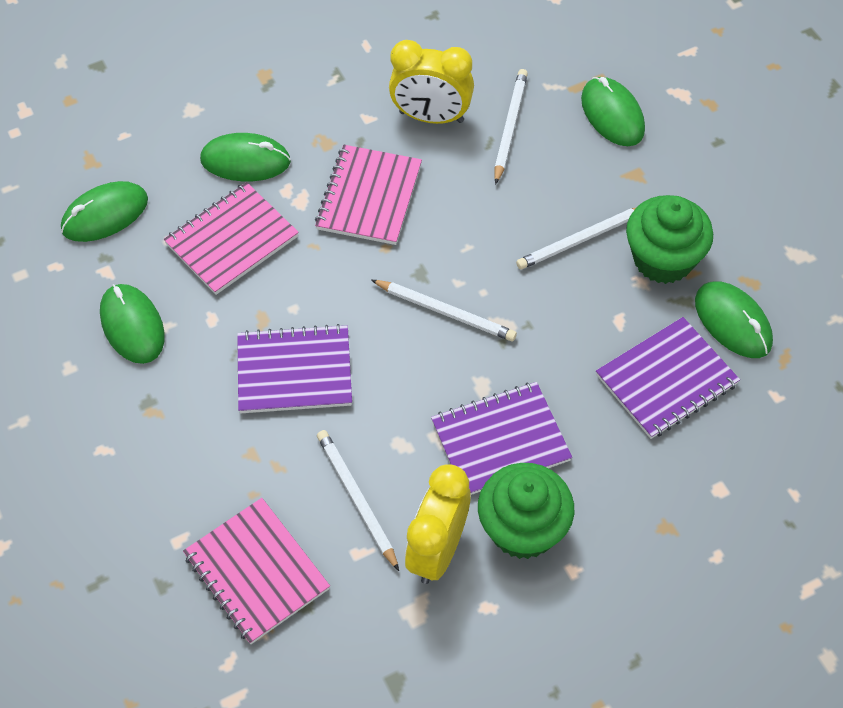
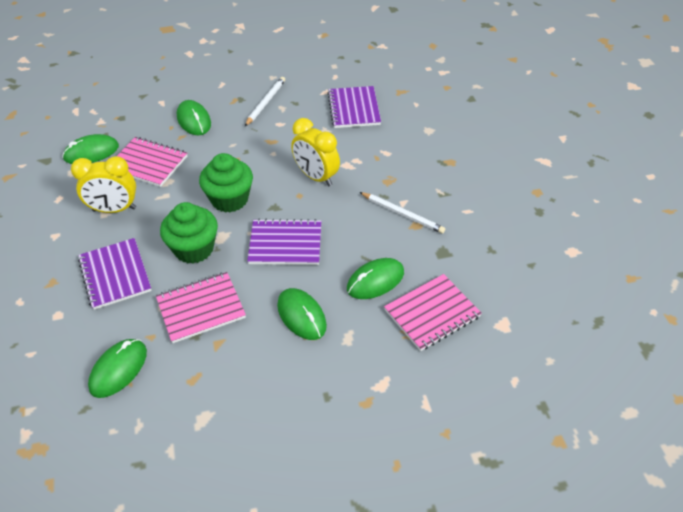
white pencil: 4 -> 2

